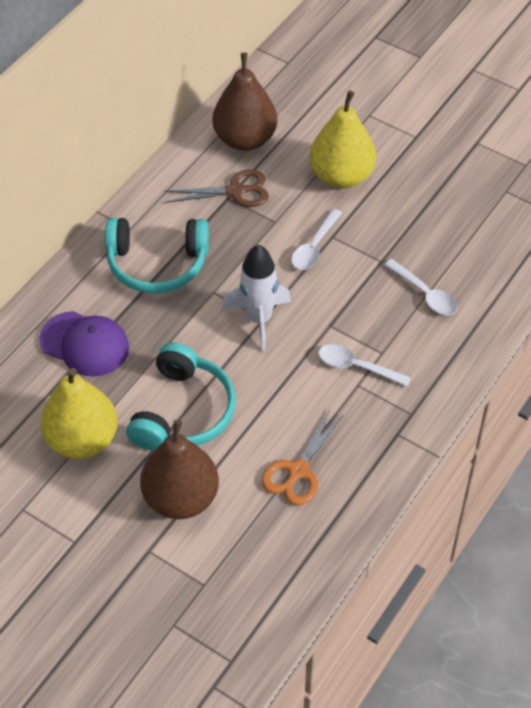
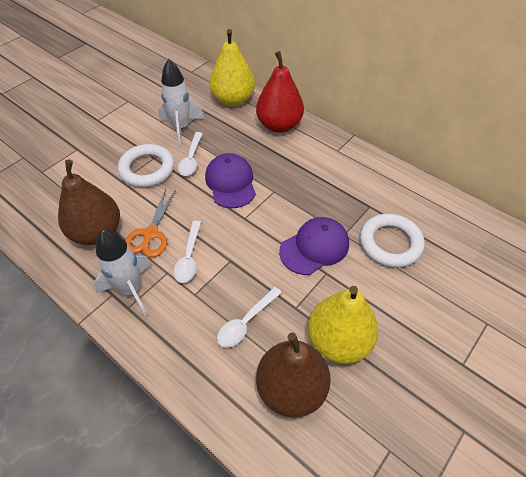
brown scissors: 1 -> 0
purple cap: 1 -> 2
red pear: 0 -> 1
turquoise headphones: 2 -> 0
white ring: 0 -> 2
white rocket: 1 -> 2

